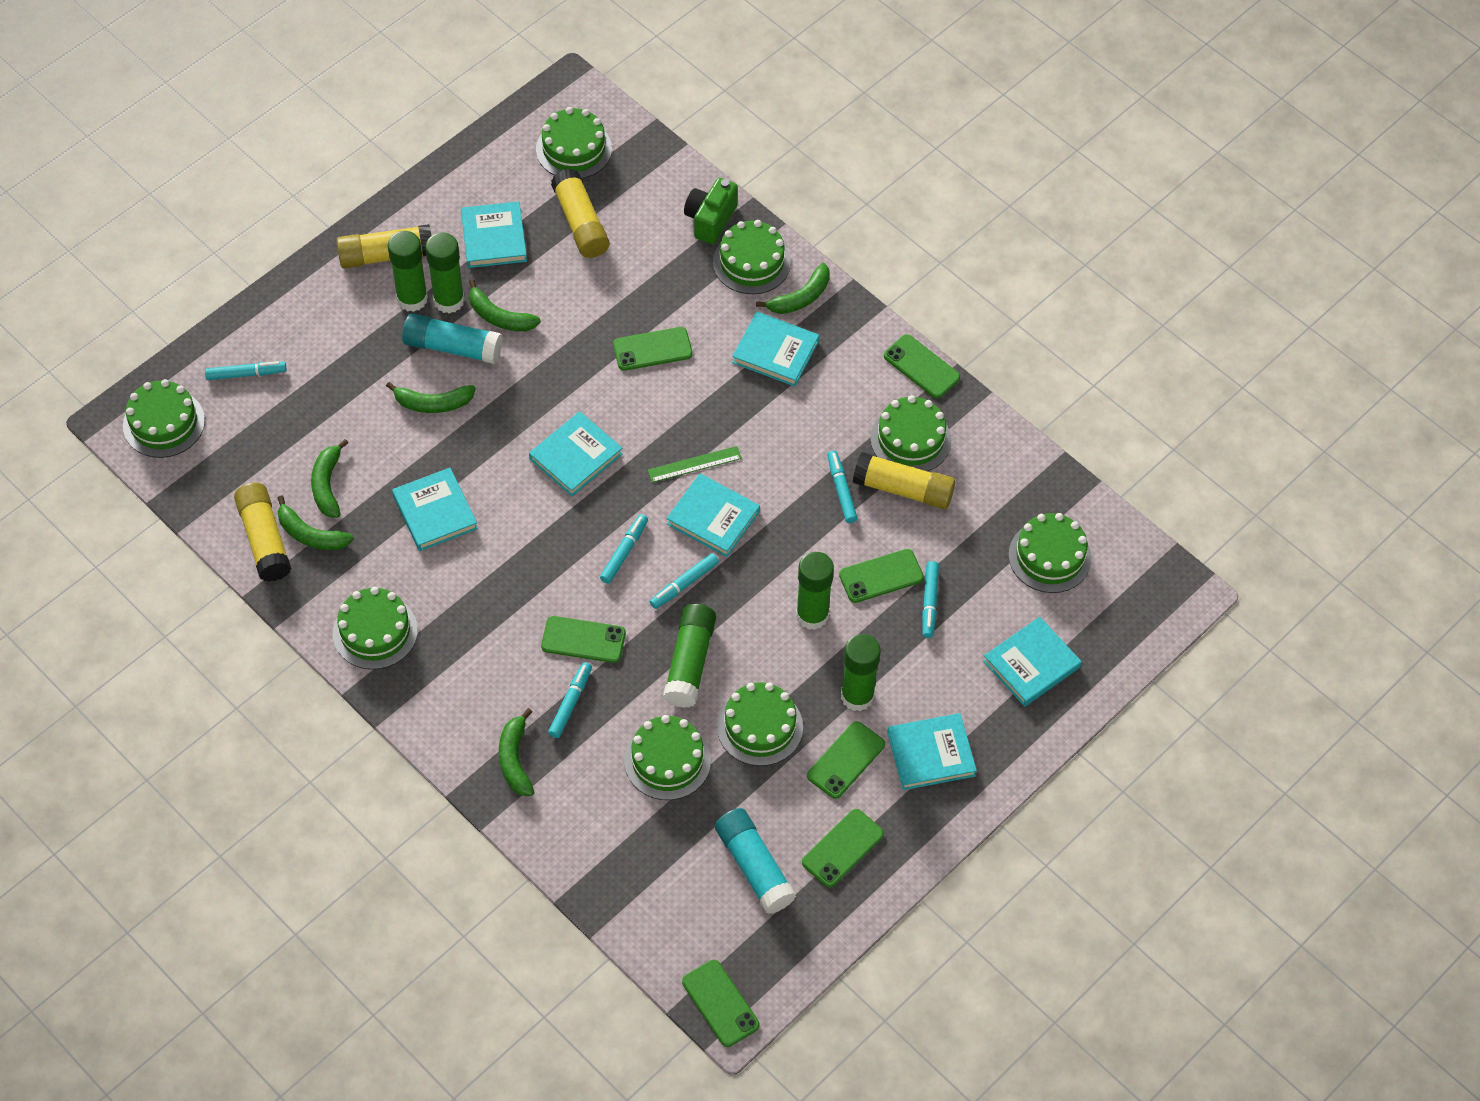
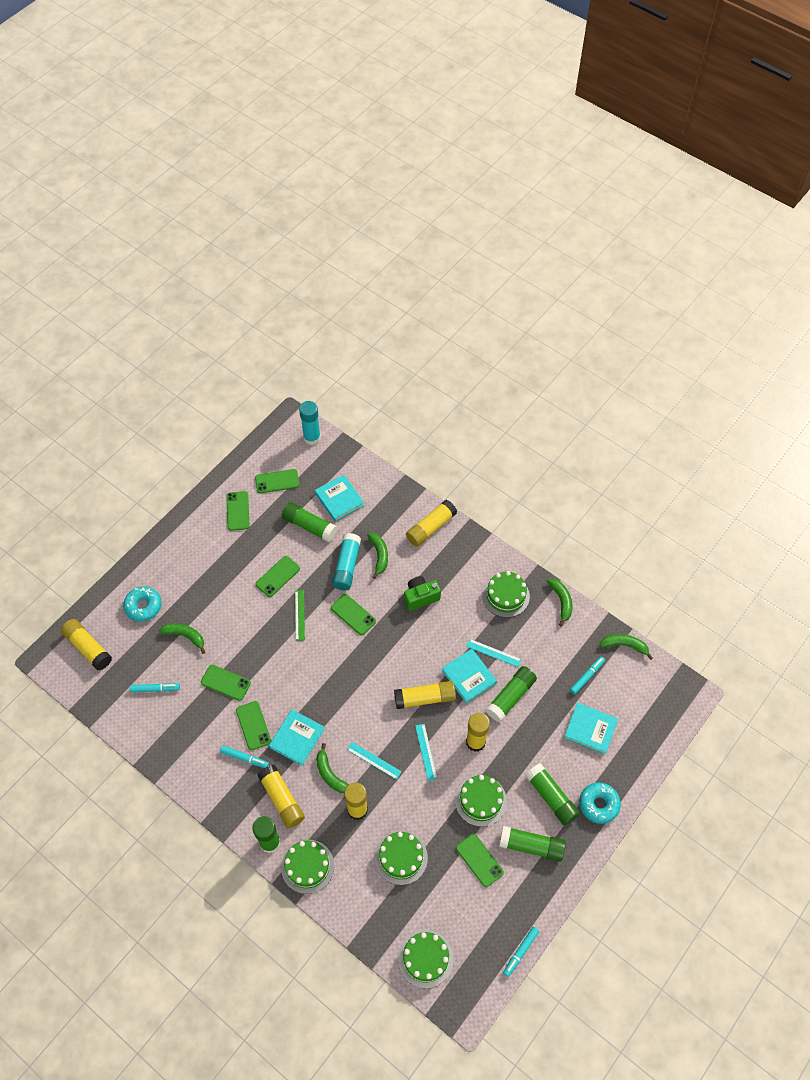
green banana: 6 -> 5
green cake: 8 -> 5
turquoise book: 7 -> 4
turquoise donut: 0 -> 2
turquoise marker: 6 -> 4
turquoise ruler: 0 -> 3
yellow glue stick: 4 -> 6

